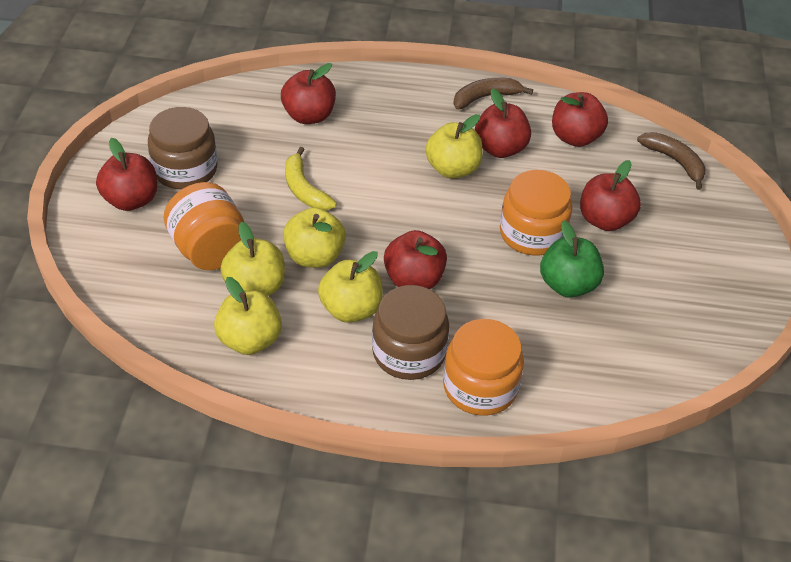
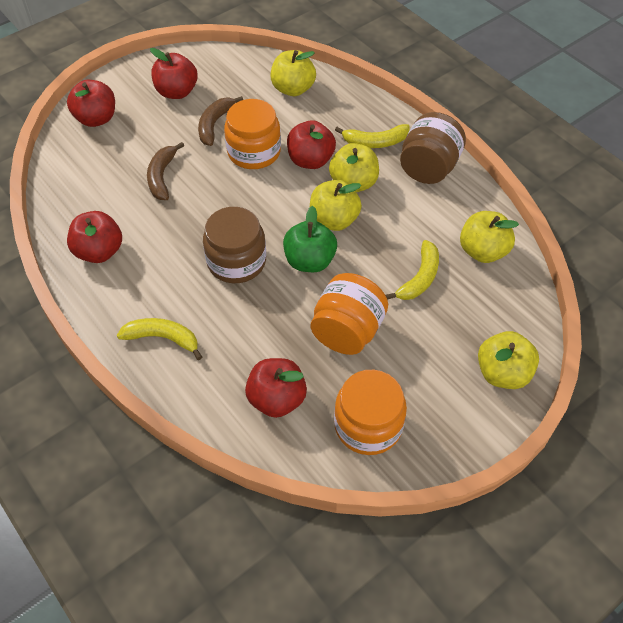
red apple: 6 -> 5
yellow banana: 1 -> 3

